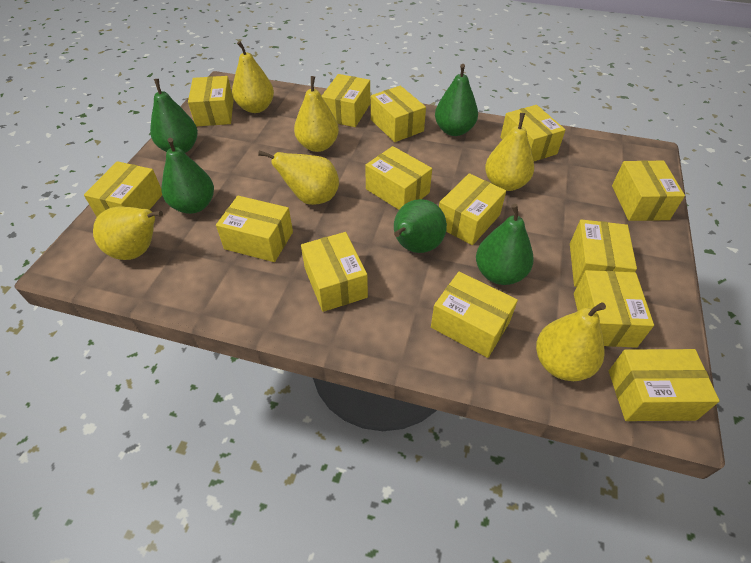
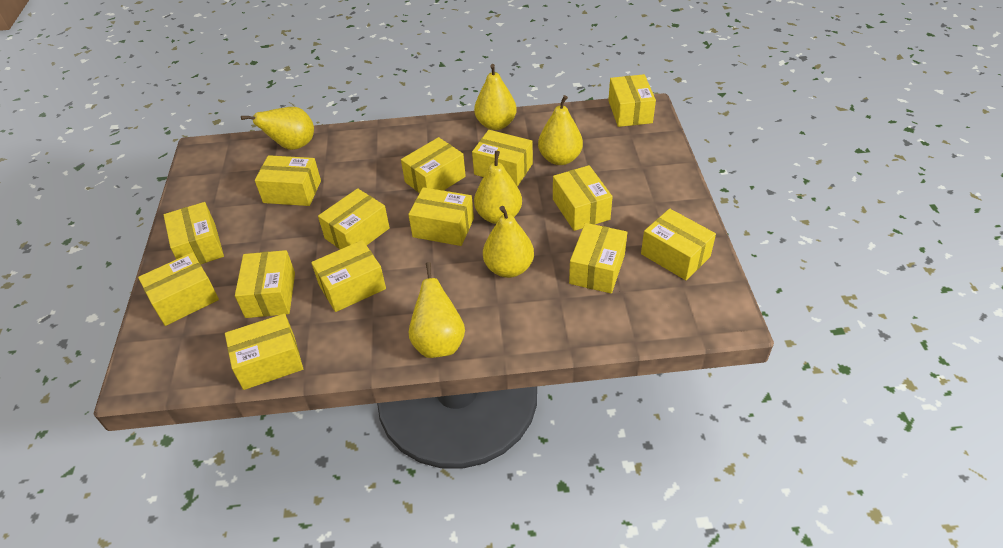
green pear: 5 -> 0

